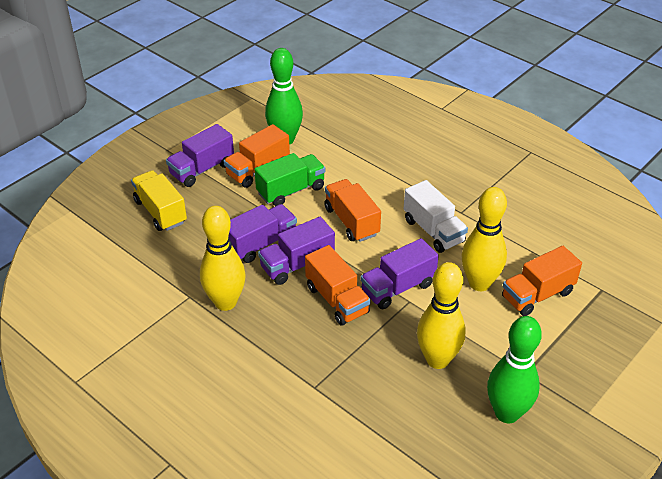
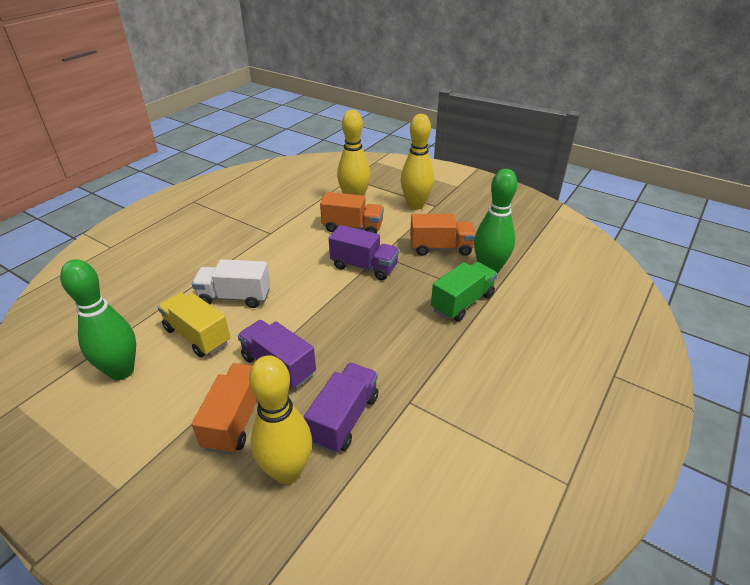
orange truck: 4 -> 3
purple truck: 4 -> 3

